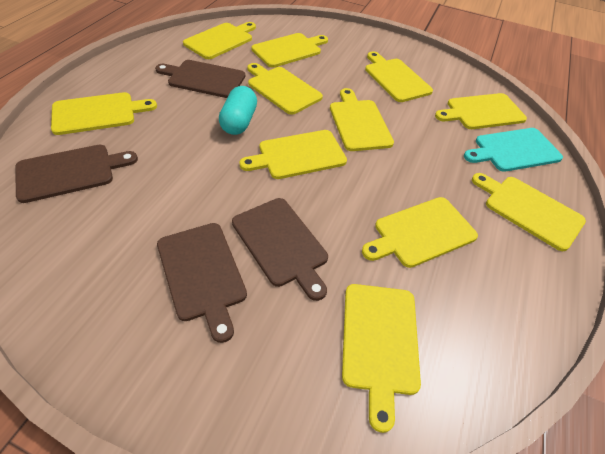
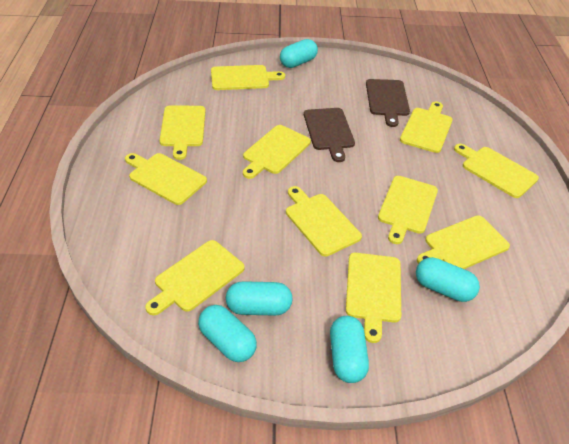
brown cutting board: 4 -> 2
turquoise capsule: 1 -> 5
turquoise cutting board: 1 -> 0

